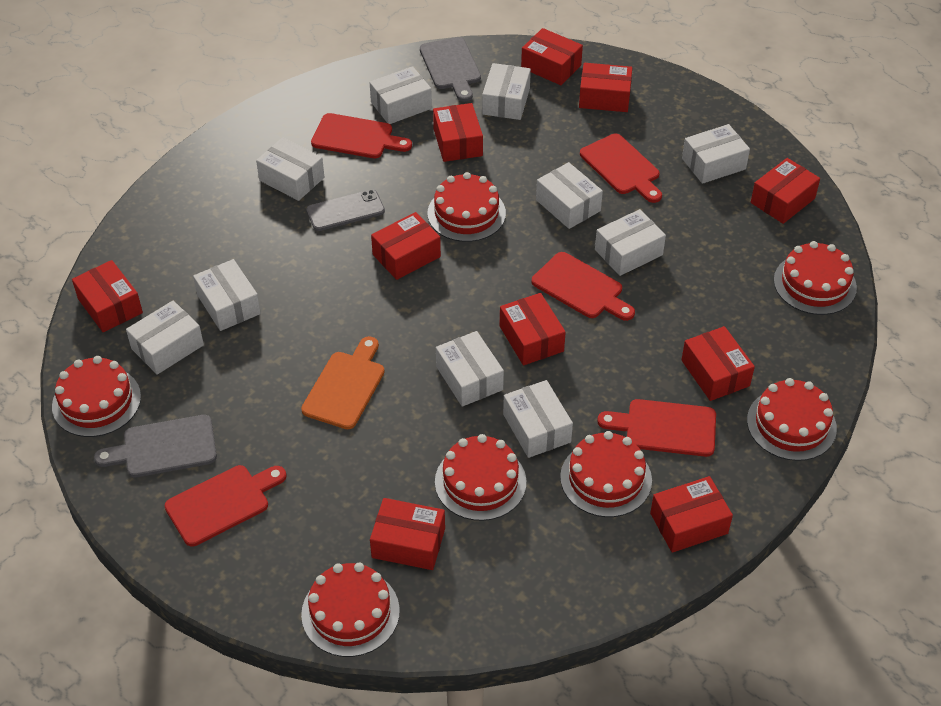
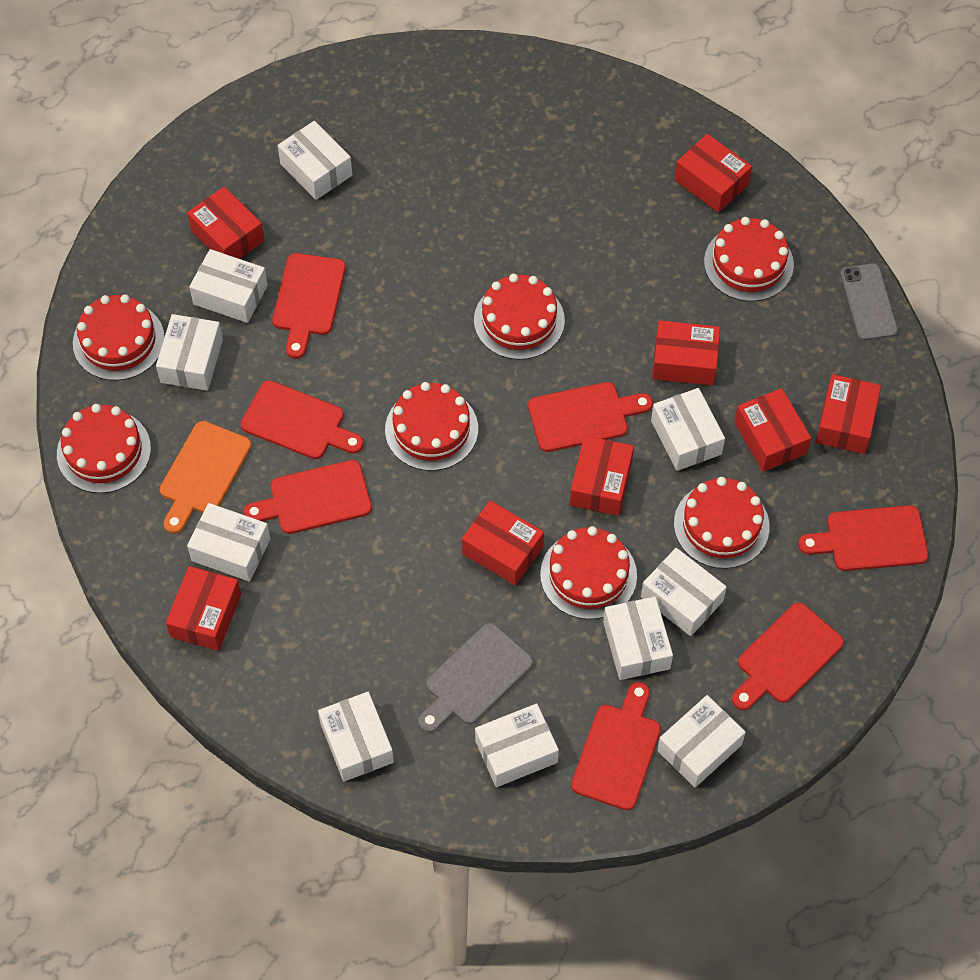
grey cutting board: 2 -> 1
red box: 10 -> 8
red cutting board: 5 -> 7

